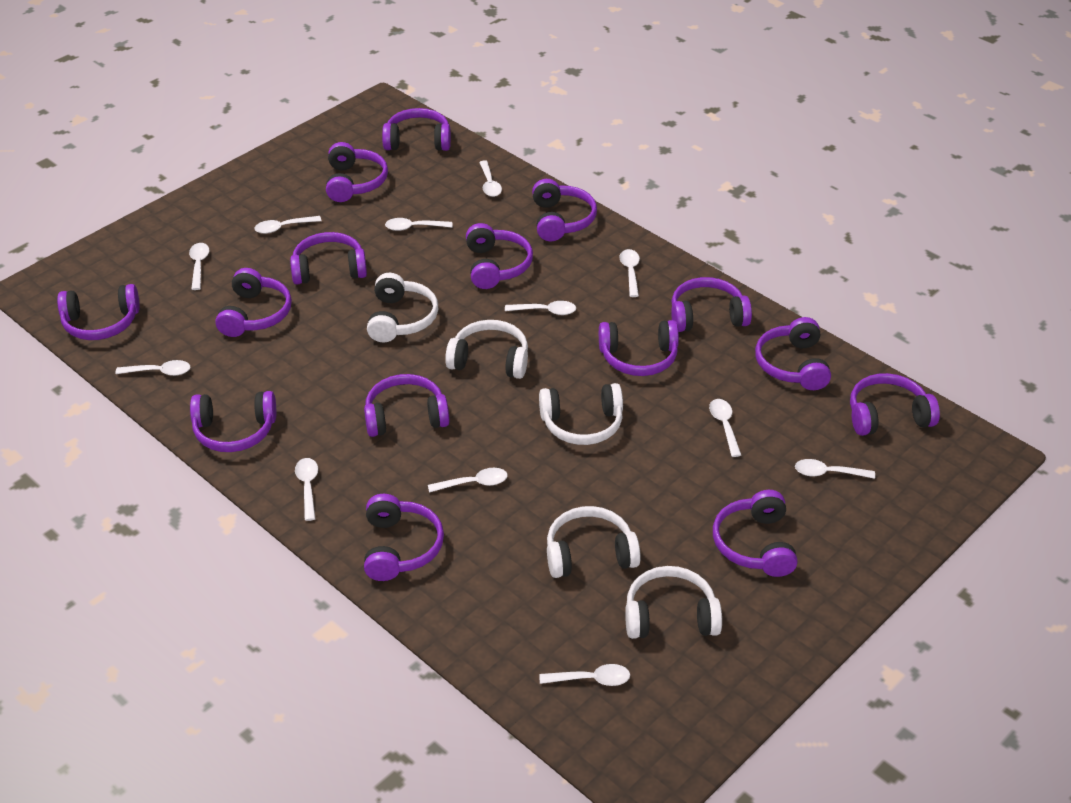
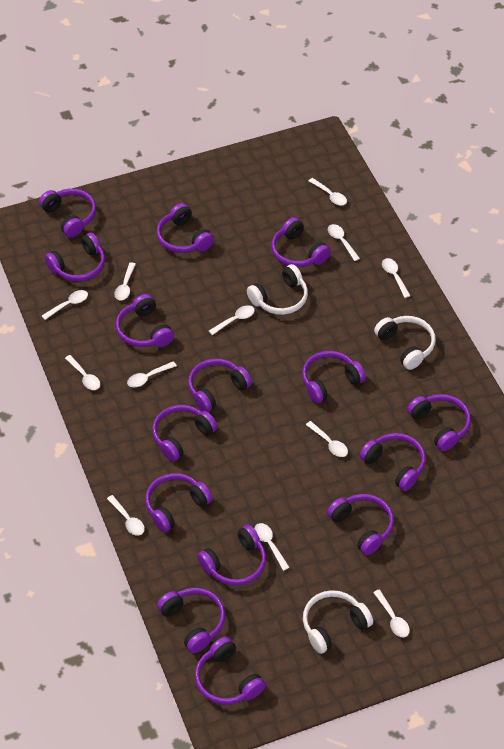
white headphones: 5 -> 3

